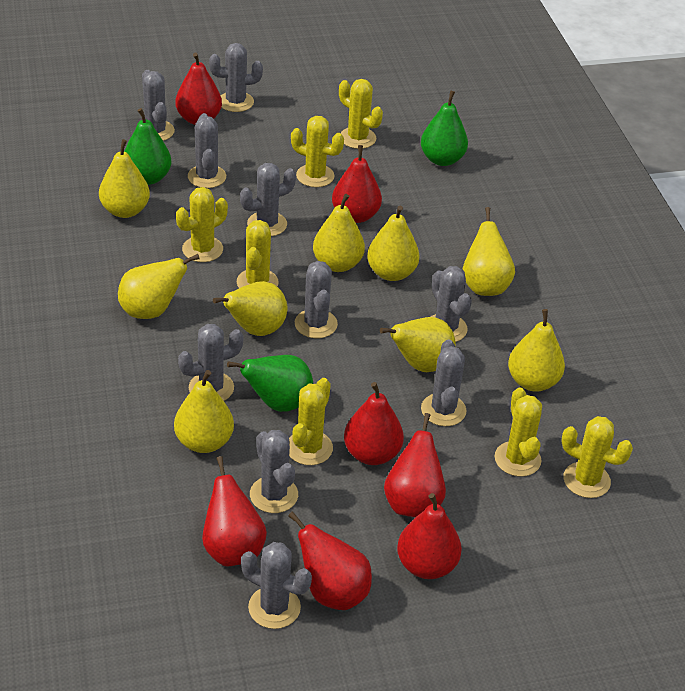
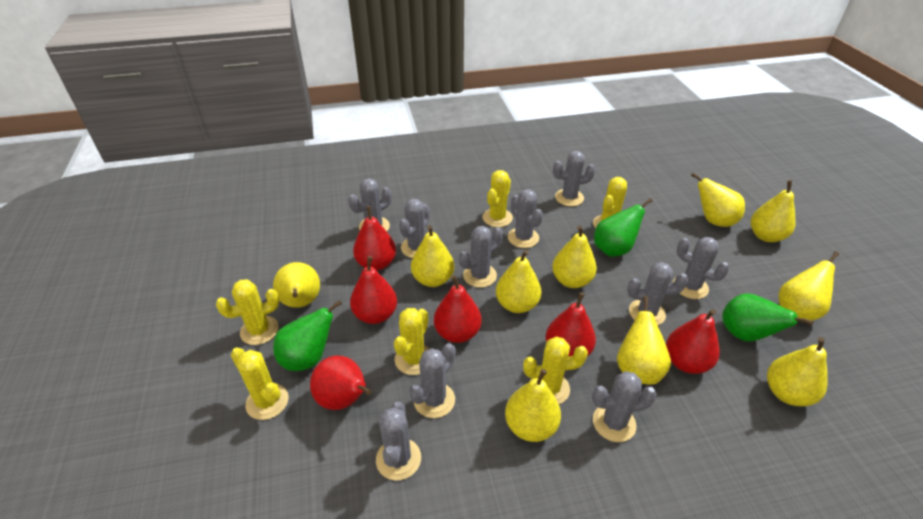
red pear: 7 -> 6
yellow cactus: 7 -> 6
yellow pear: 9 -> 10

